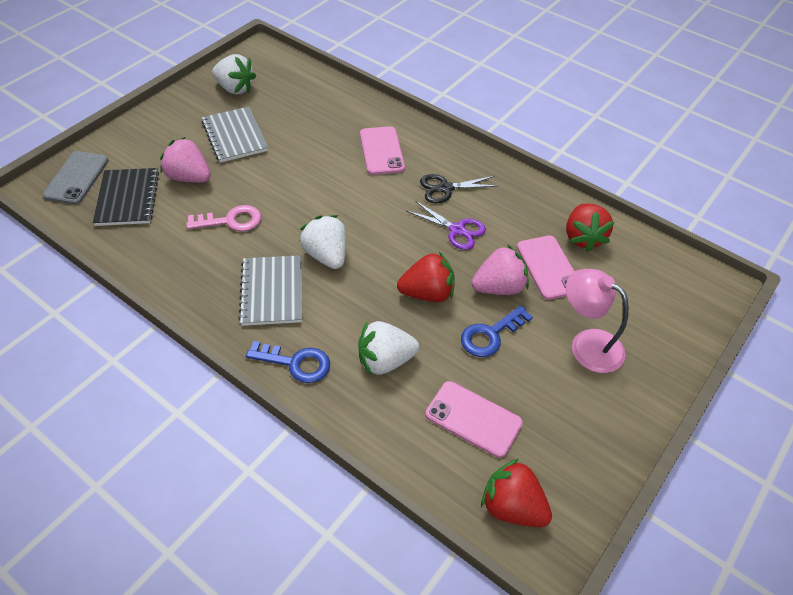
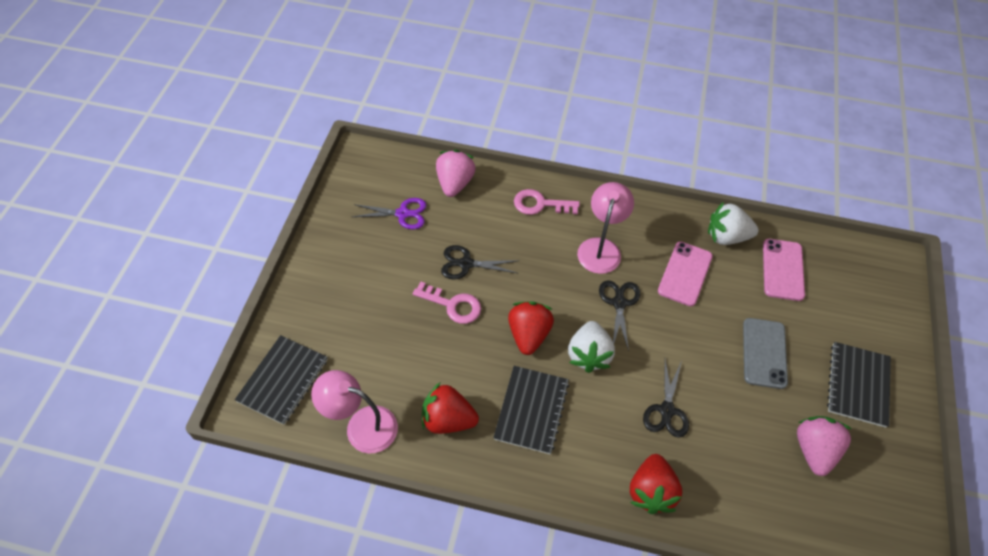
black notebook: 1 -> 3
black scissors: 1 -> 3
blue key: 2 -> 0
grey notebook: 2 -> 0
pink key: 1 -> 2
pink lamp: 1 -> 2
pink phone: 3 -> 2
white strawberry: 3 -> 2

